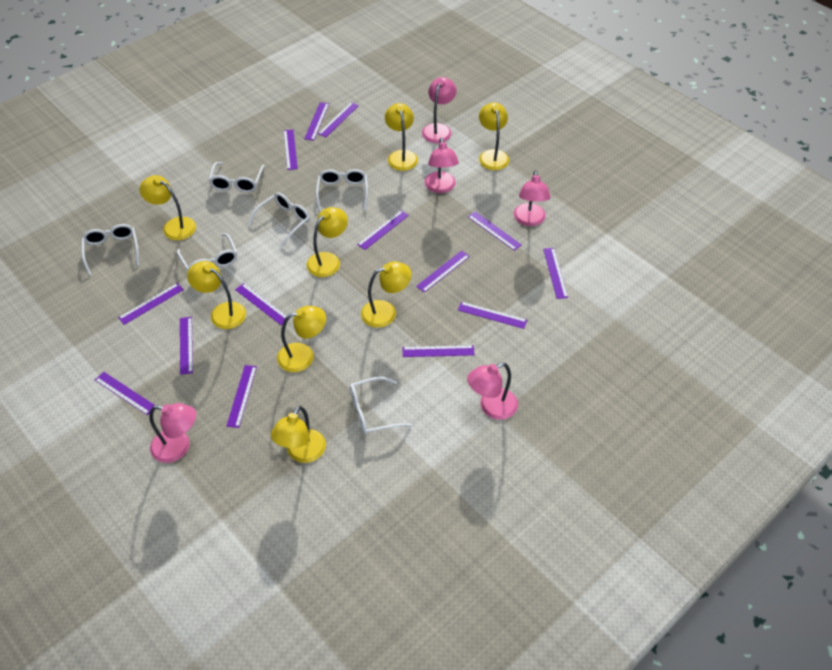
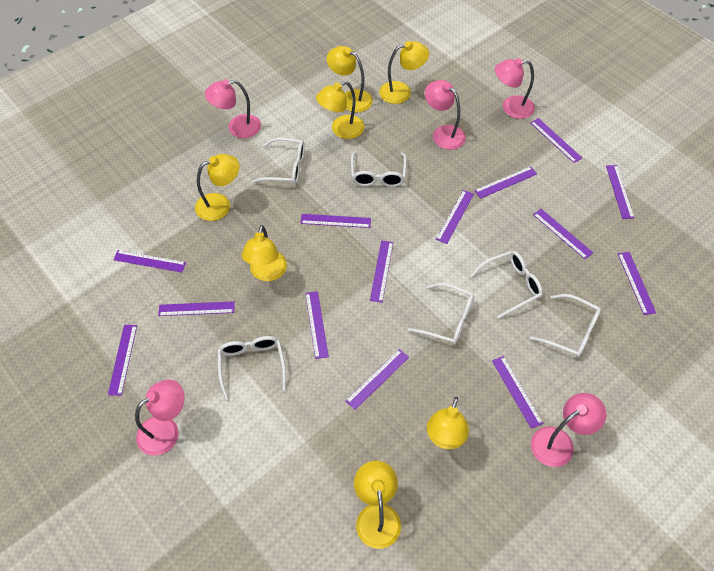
yellow lamp: 8 -> 7

